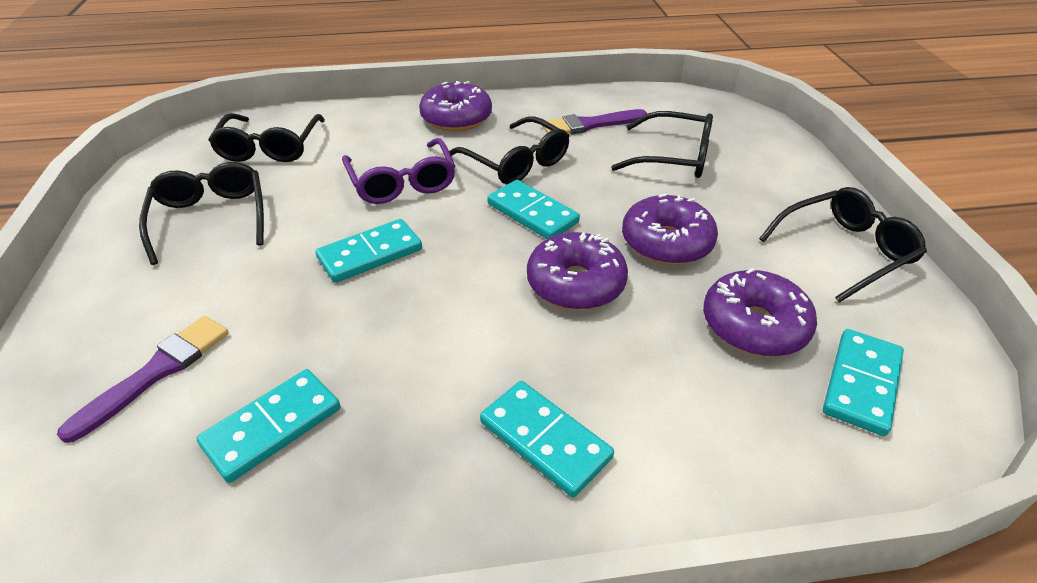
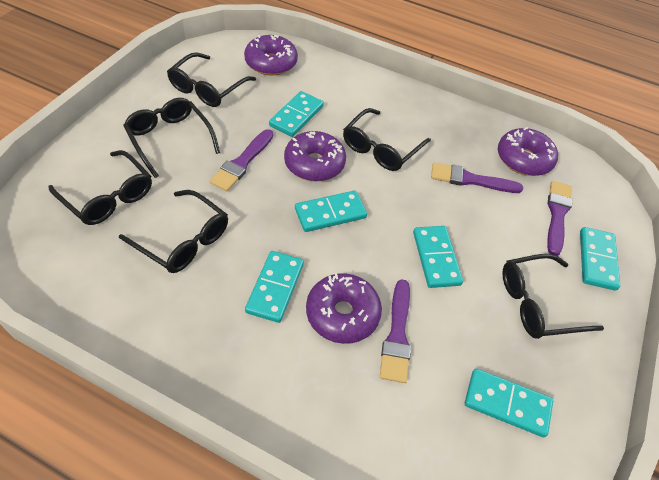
black glasses: 5 -> 6
purple brush: 2 -> 4
purple glasses: 1 -> 0
turquoise domino: 5 -> 6

